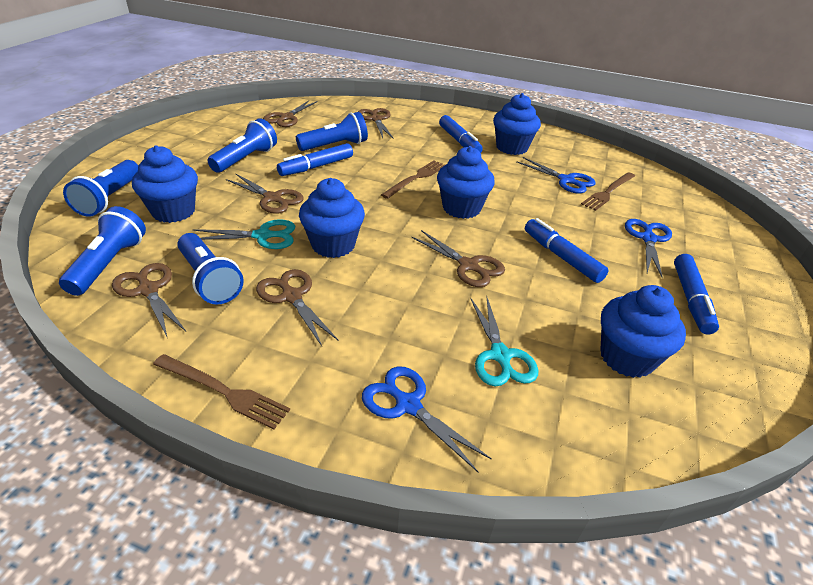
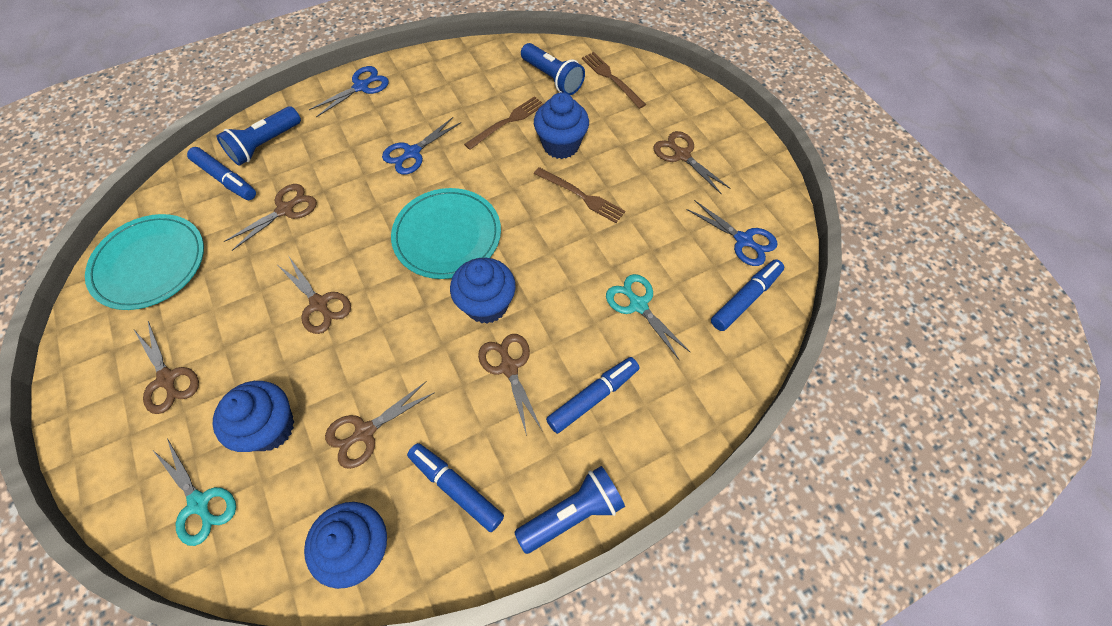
blue cupcake: 5 -> 4
blue flashlight: 5 -> 3
turquoise plate: 0 -> 2

